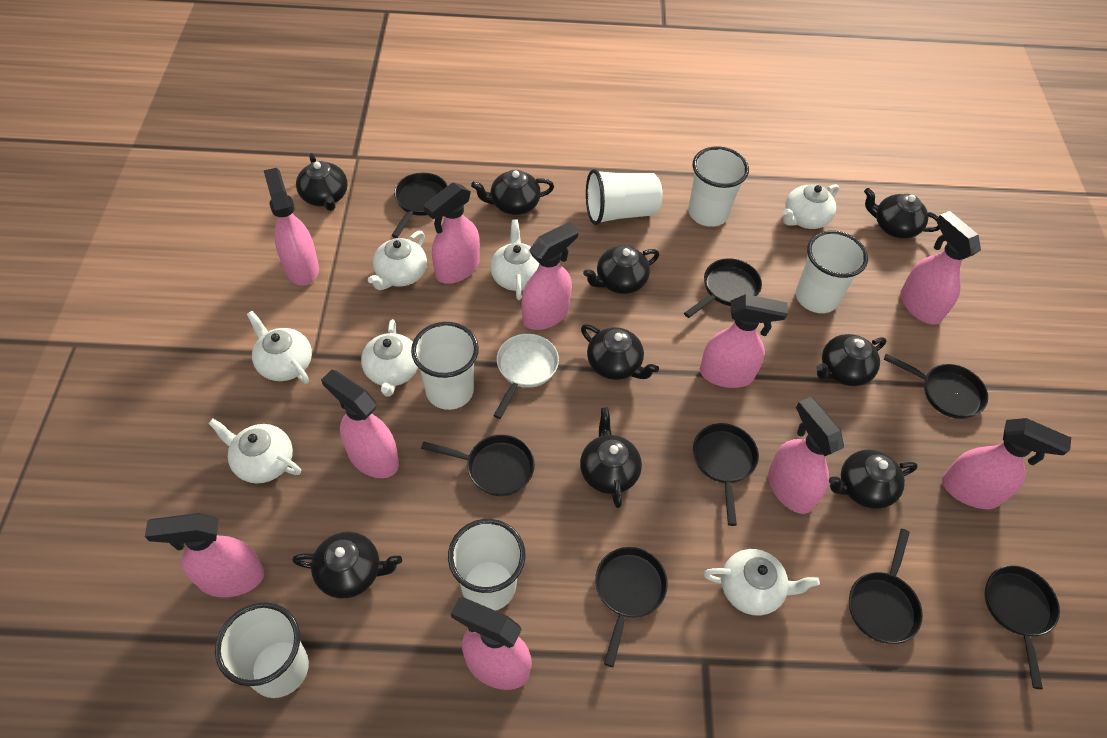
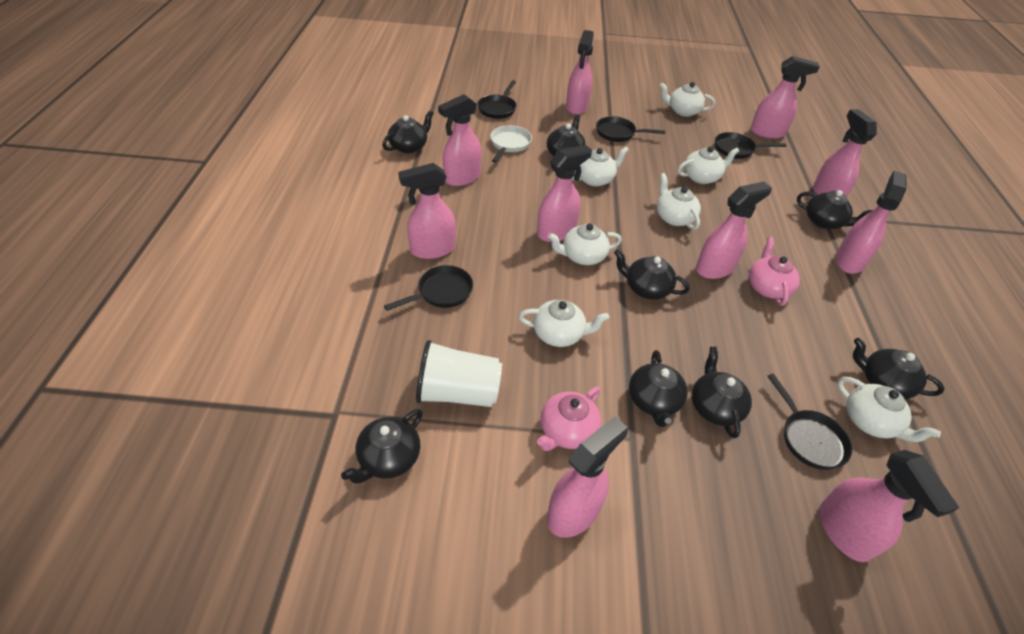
black pan: 8 -> 5
black teapot: 9 -> 8
pink teapot: 0 -> 2
white cup: 6 -> 1

